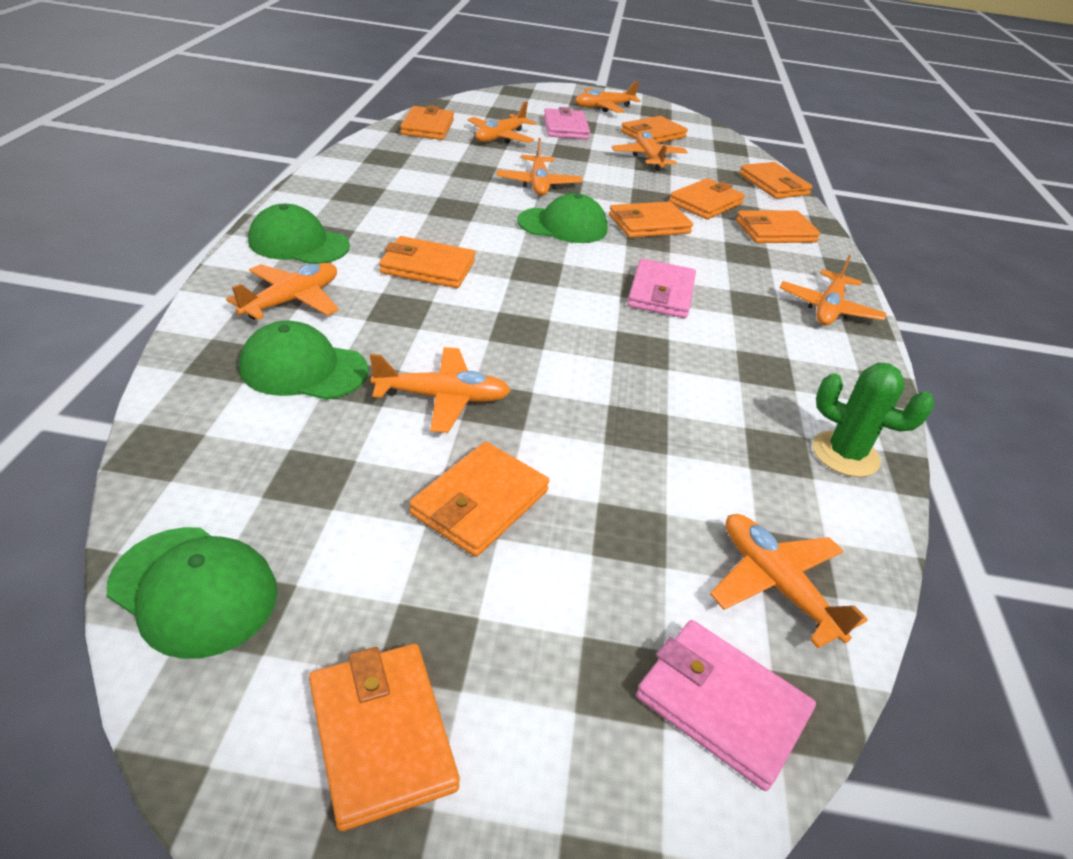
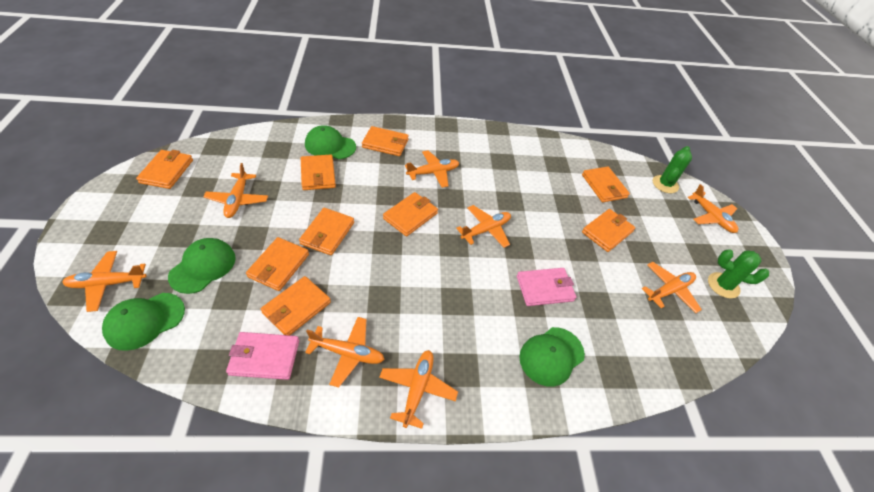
green cactus: 1 -> 2
pink wallet: 3 -> 2

